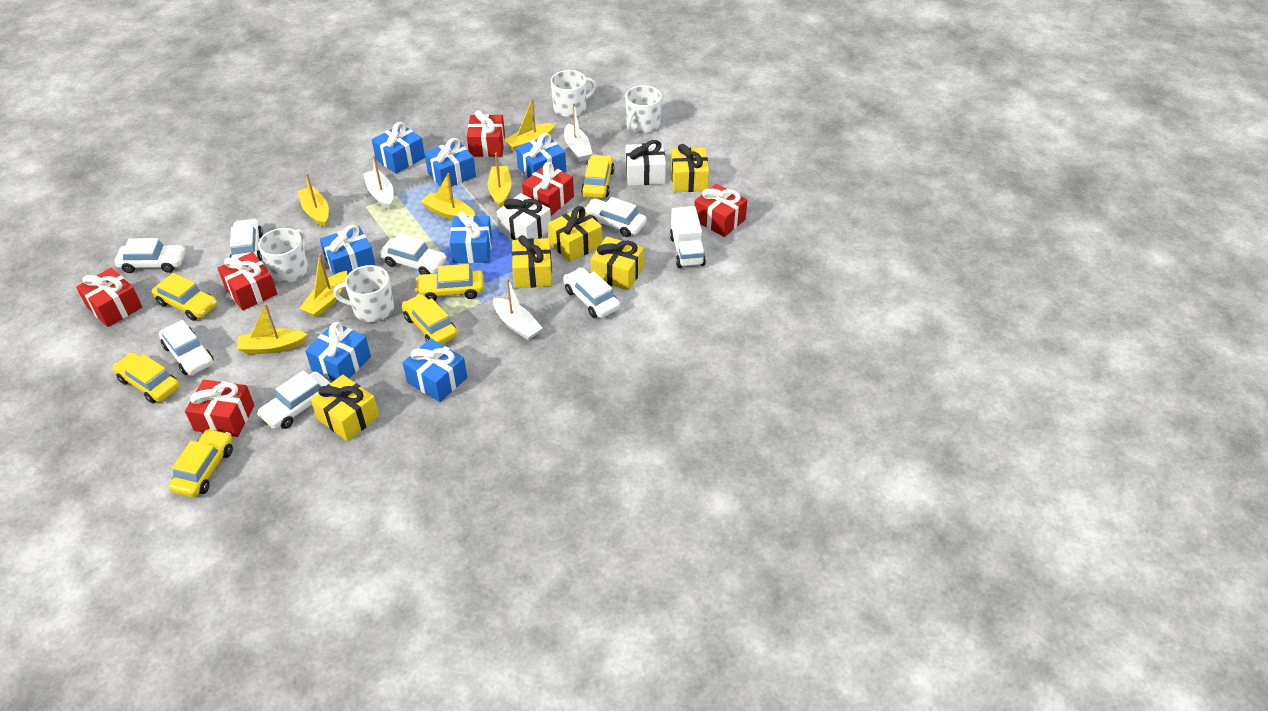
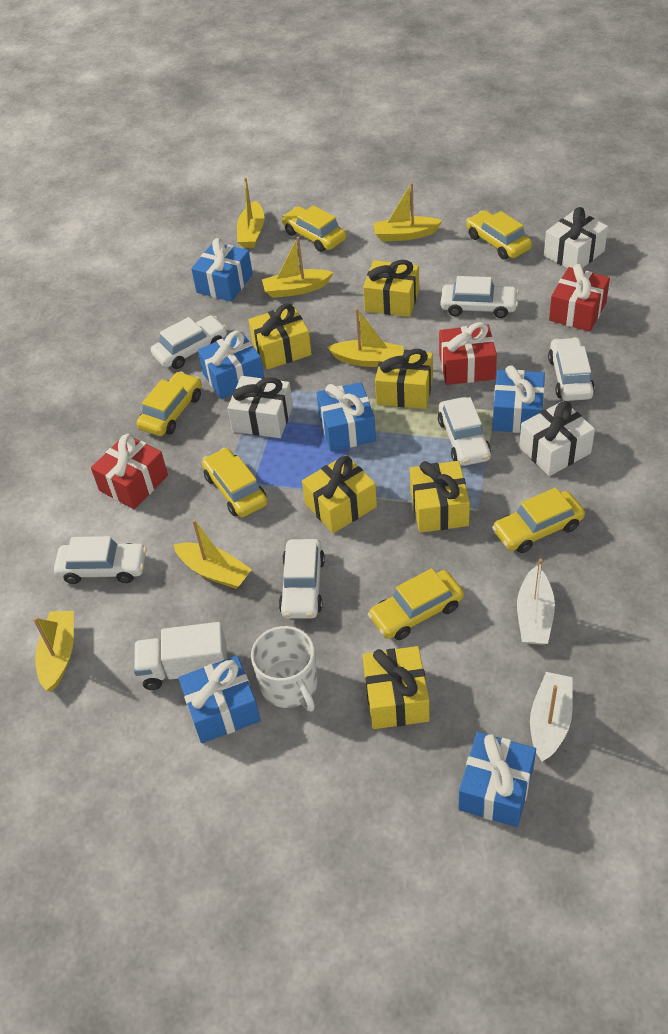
blue gift: 7 -> 6
red gift: 6 -> 3
white boat: 3 -> 2
white car: 7 -> 6
white gift: 2 -> 3
white mug: 4 -> 1
yellow gift: 5 -> 6

